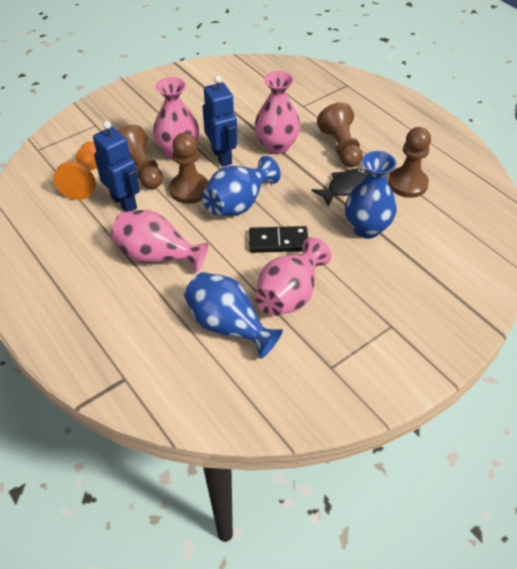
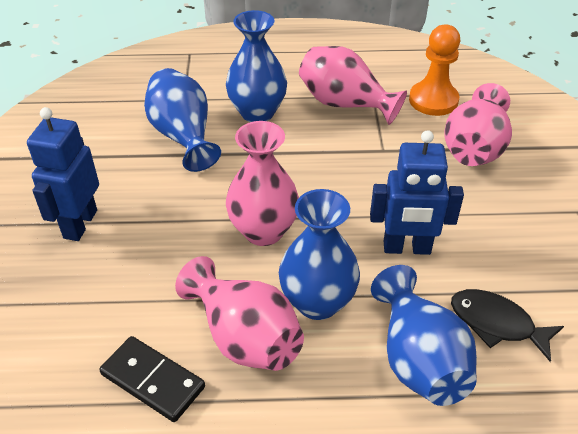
blue vase: 3 -> 4
brown pawn: 4 -> 0

